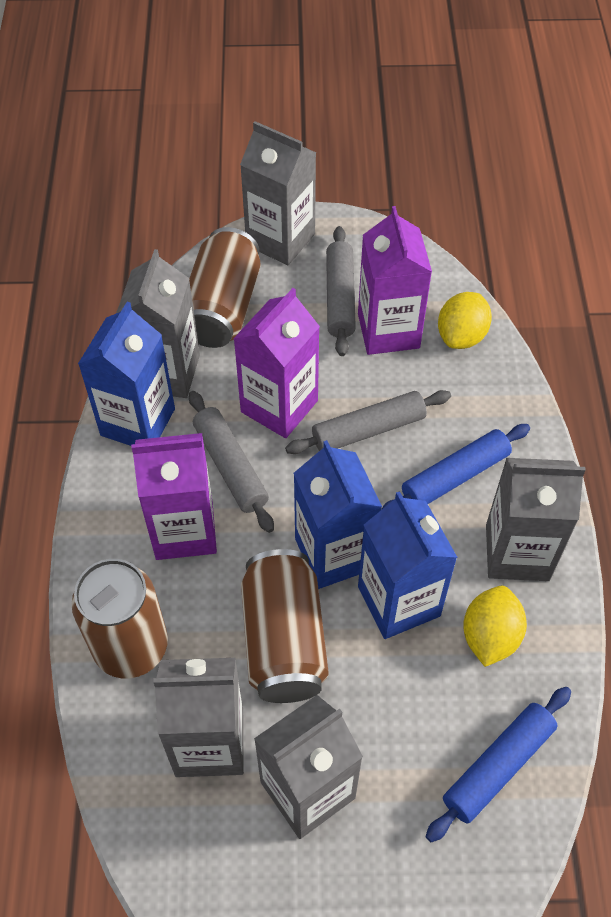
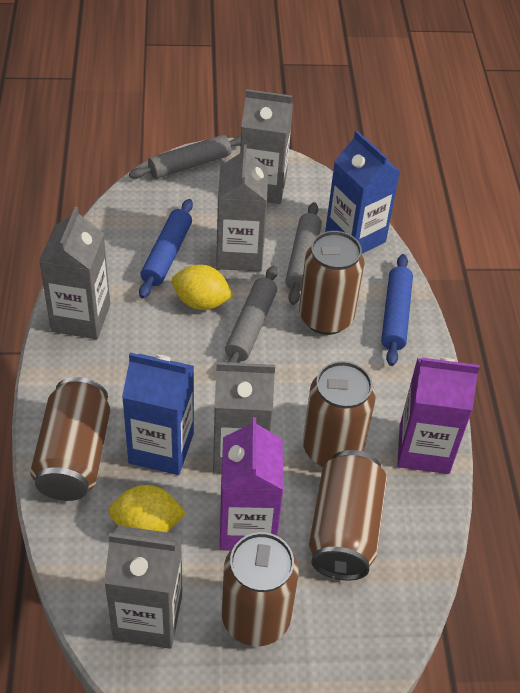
blue carton: 3 -> 2
brown can: 3 -> 5
purple carton: 3 -> 2

